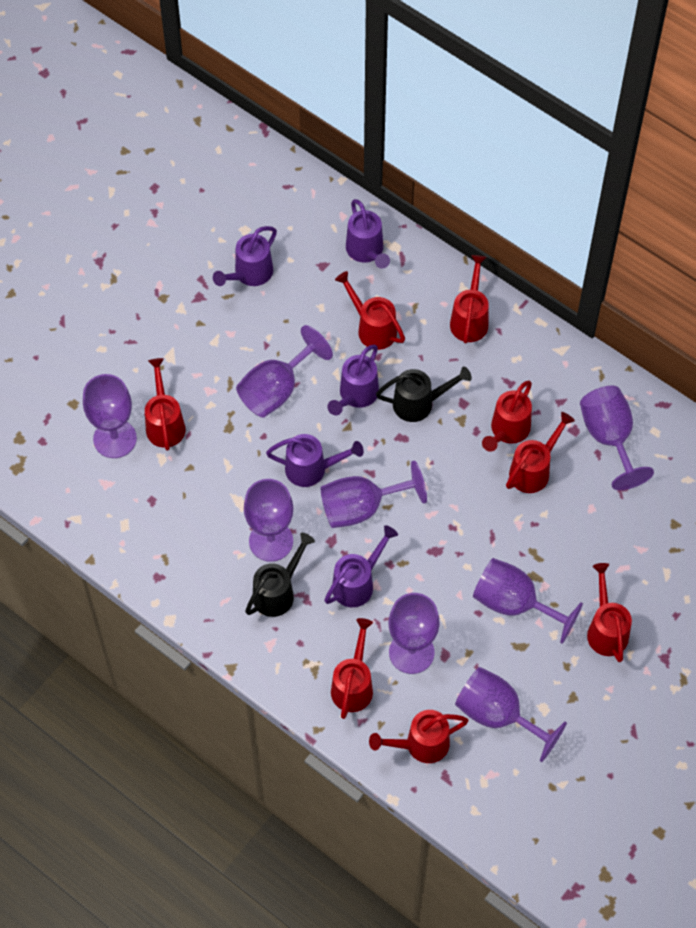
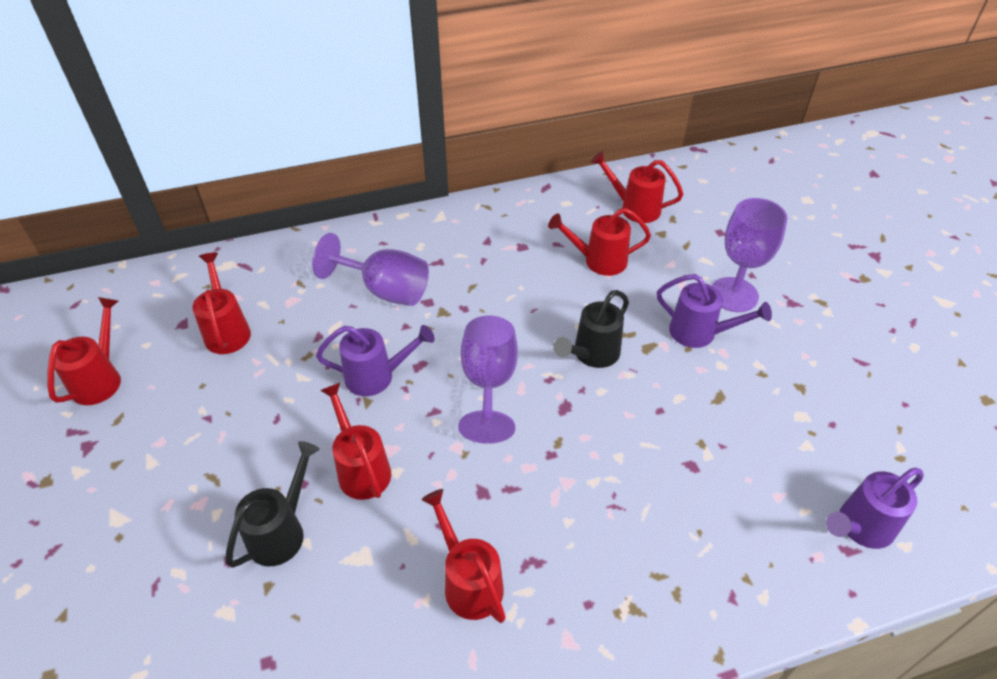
purple goblet: 8 -> 3
purple watering can: 5 -> 3
red watering can: 8 -> 6

